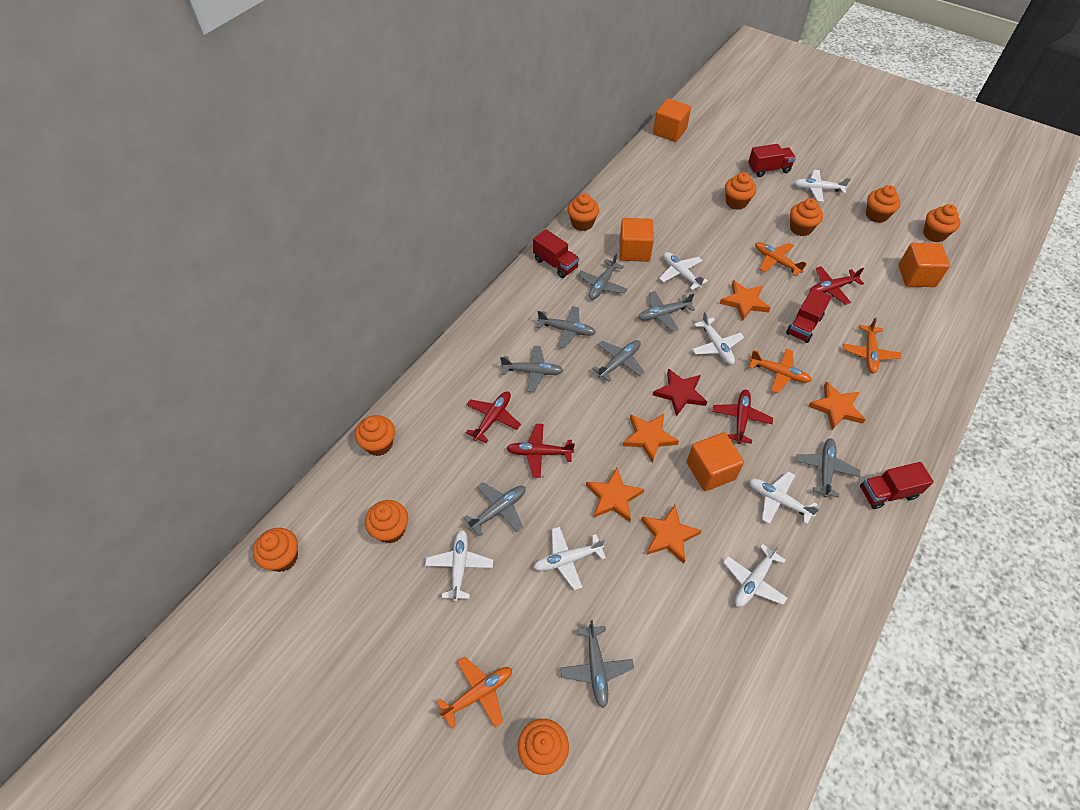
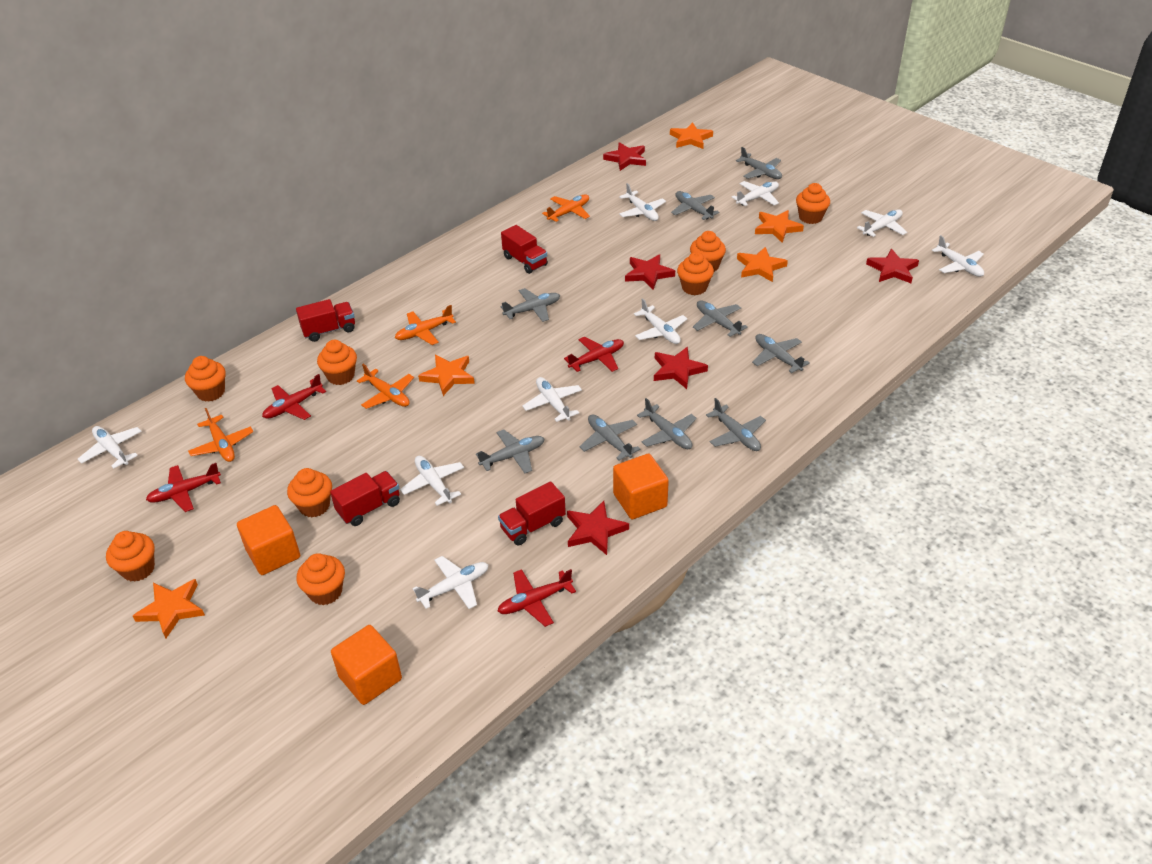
grey plane: 8 -> 9
orange cube: 4 -> 3
orange cupcake: 9 -> 8
red star: 1 -> 5
white plane: 7 -> 9

